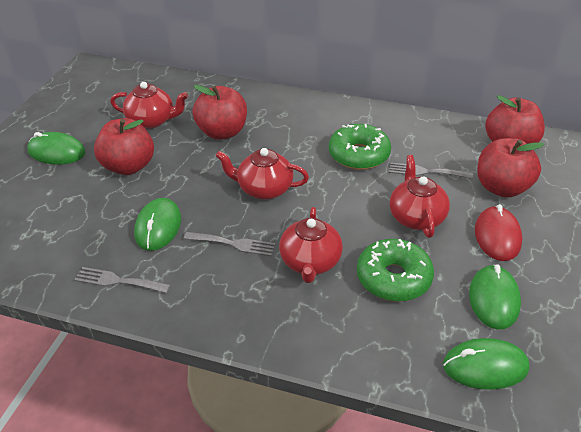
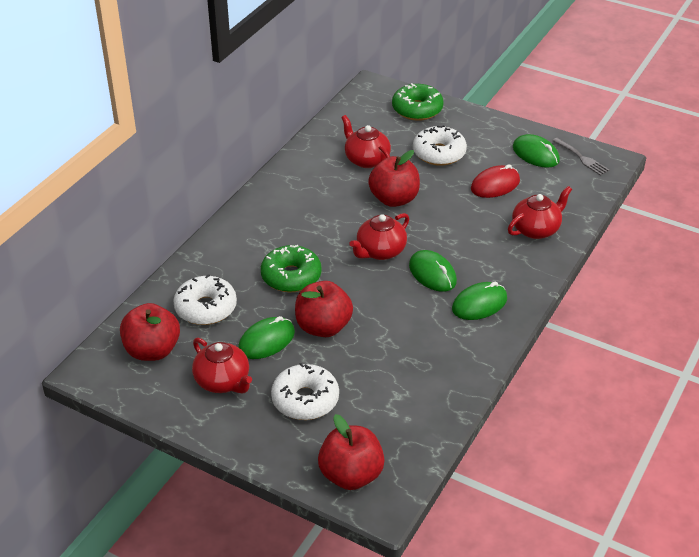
grey fork: 3 -> 1
white donut: 0 -> 3

